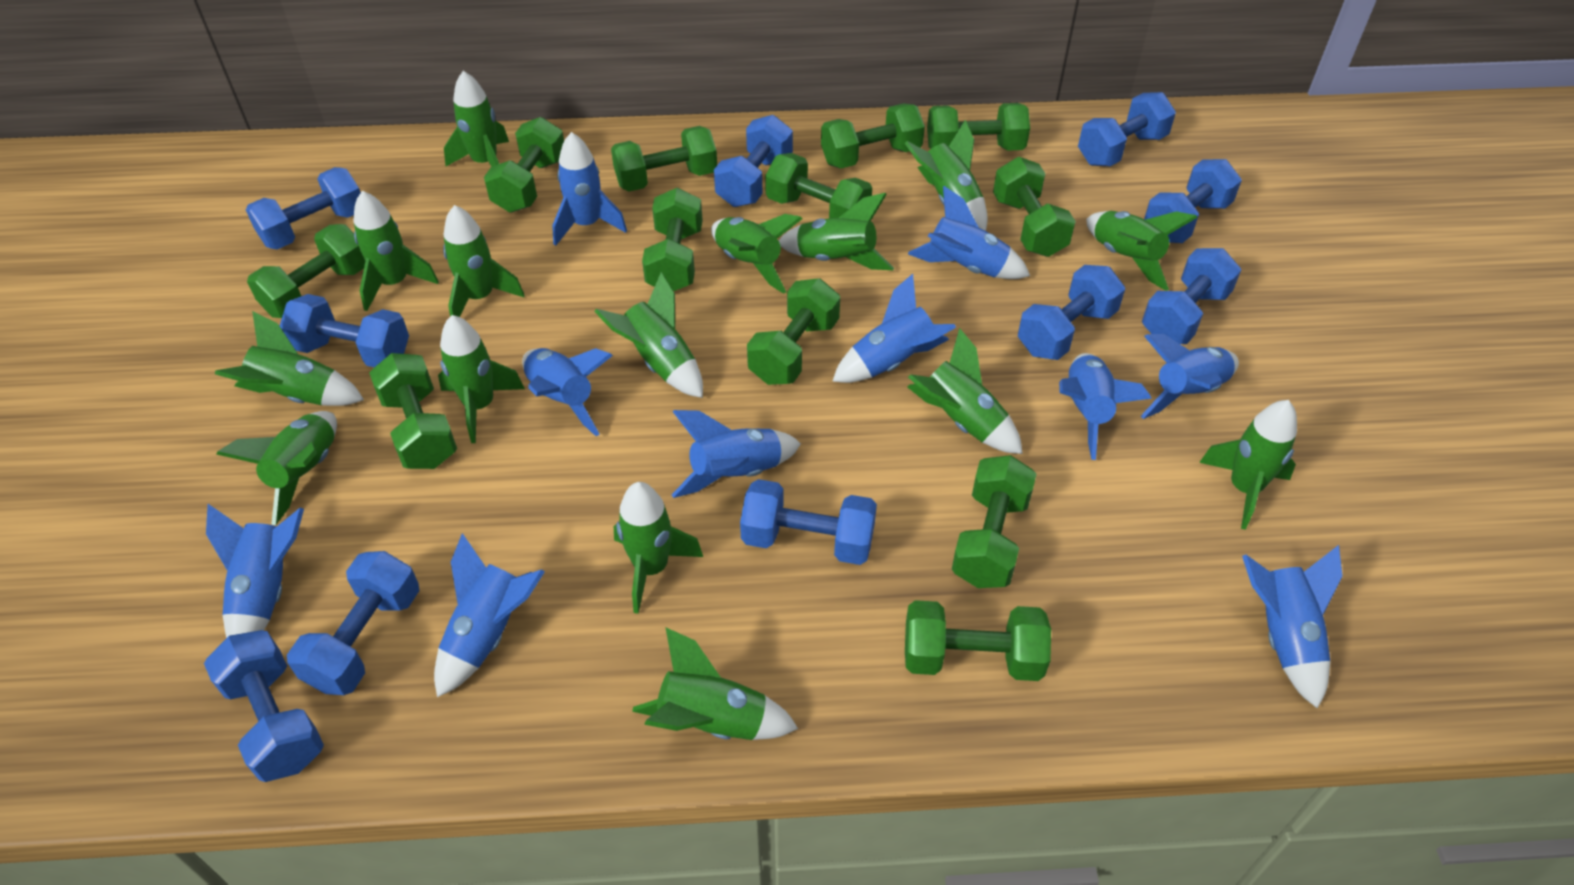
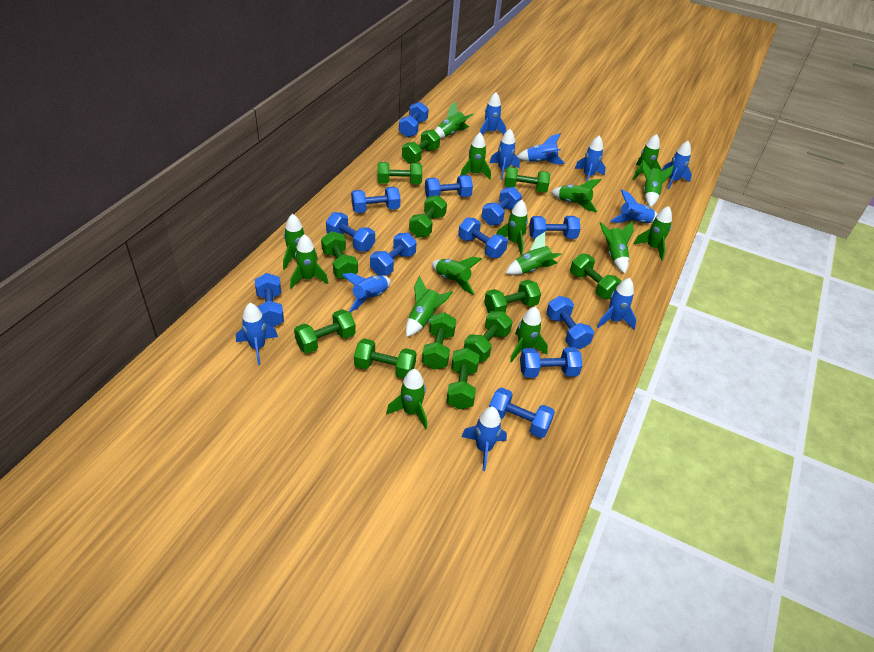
blue dumbbell: 10 -> 12

